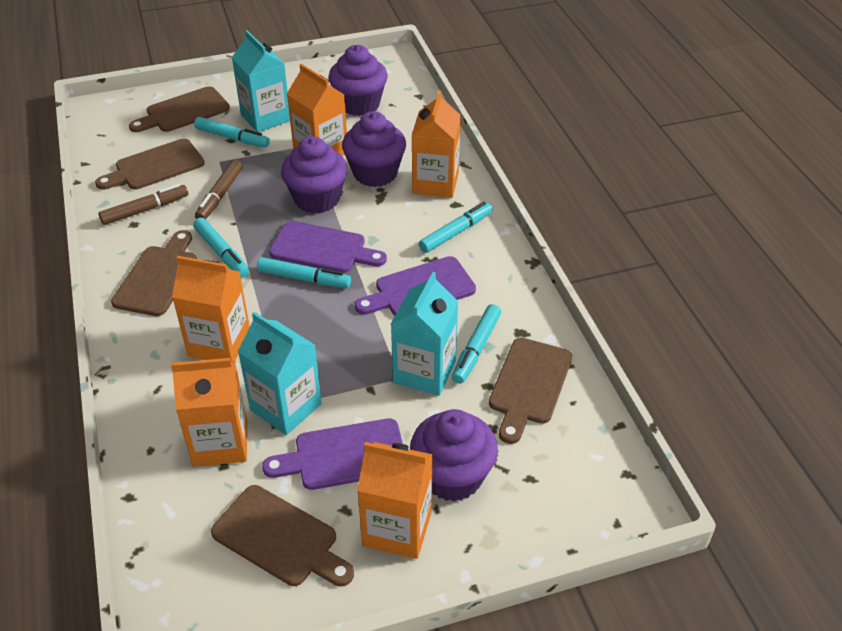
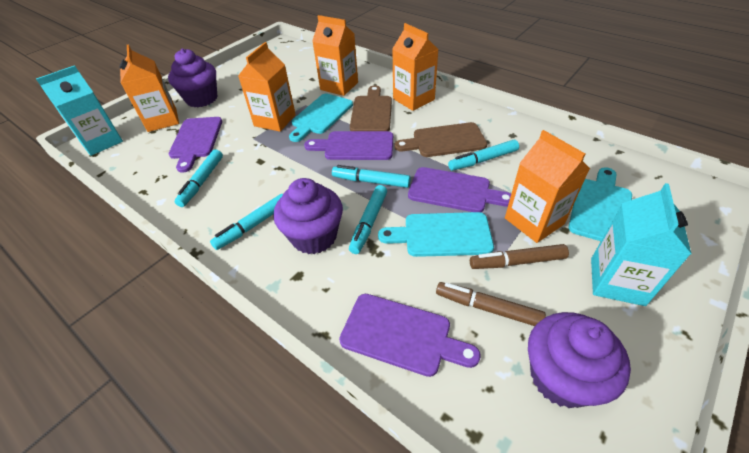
brown cutting board: 5 -> 2
purple cupcake: 4 -> 3
purple cutting board: 3 -> 4
turquoise carton: 3 -> 2
turquoise cutting board: 0 -> 3

